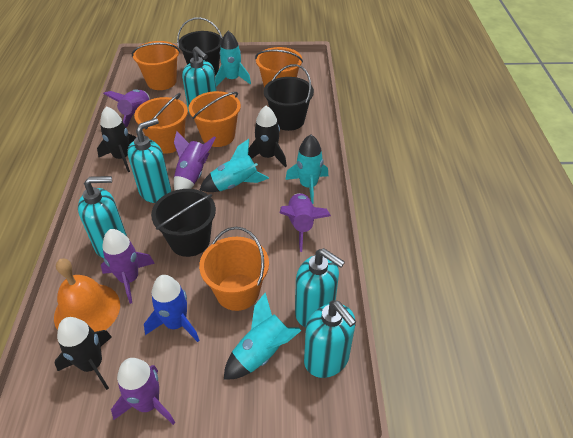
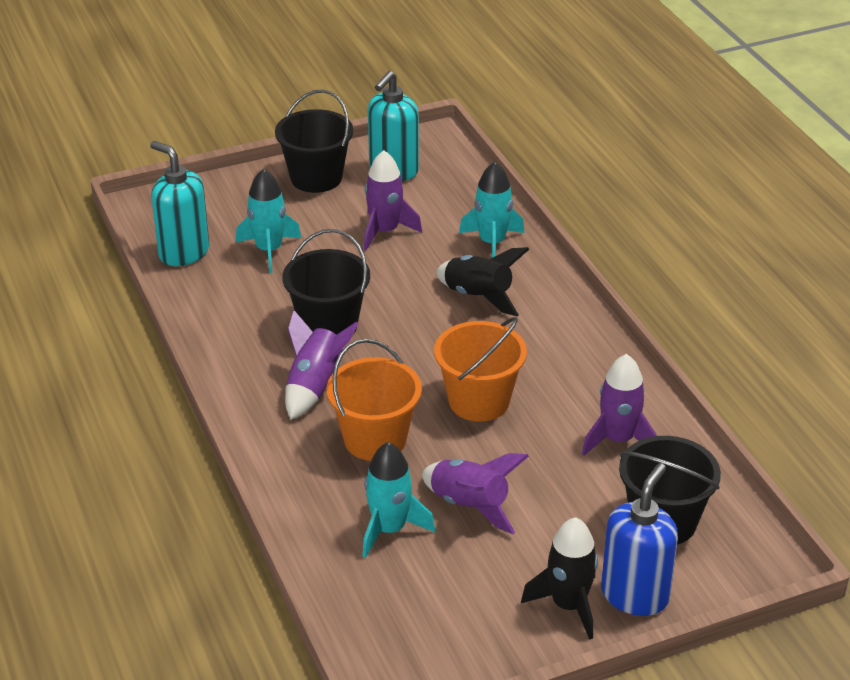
black rocket: 3 -> 2
blue rocket: 1 -> 0
blue soap dispenser: 0 -> 1
orange bell: 1 -> 0
orange bucket: 5 -> 2
purple rocket: 5 -> 4
turquoise rocket: 4 -> 3
turquoise soap dispenser: 5 -> 2

